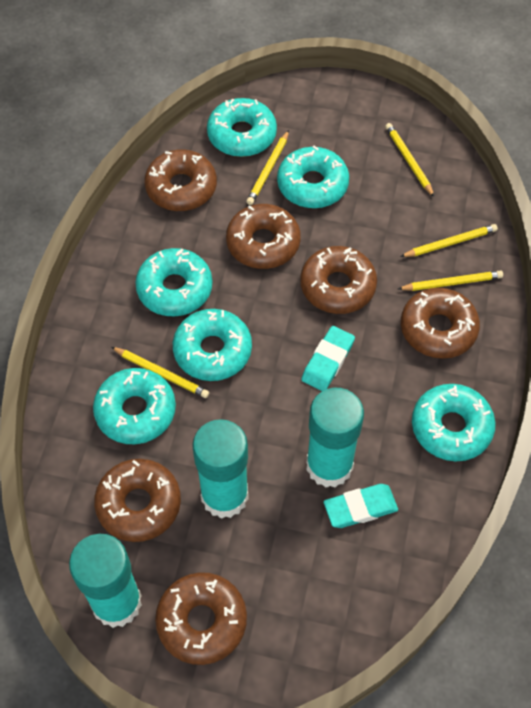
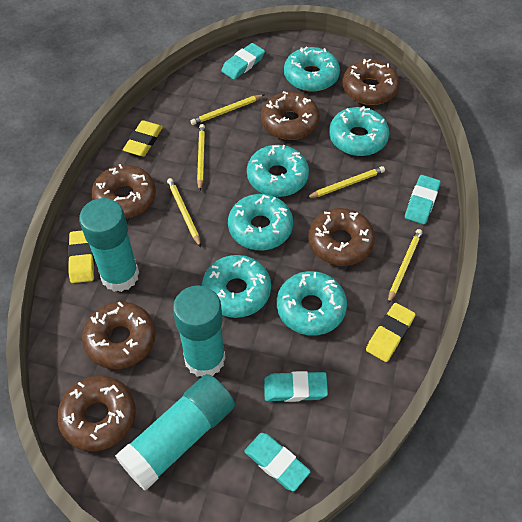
turquoise eraser: 2 -> 4
yellow eraser: 0 -> 3

